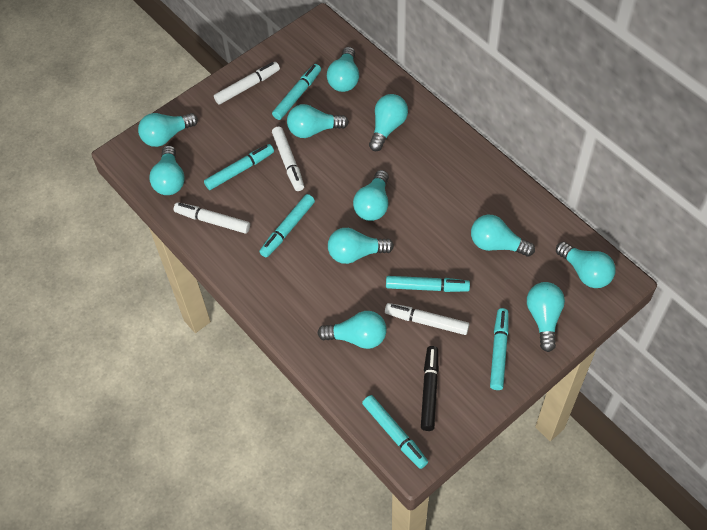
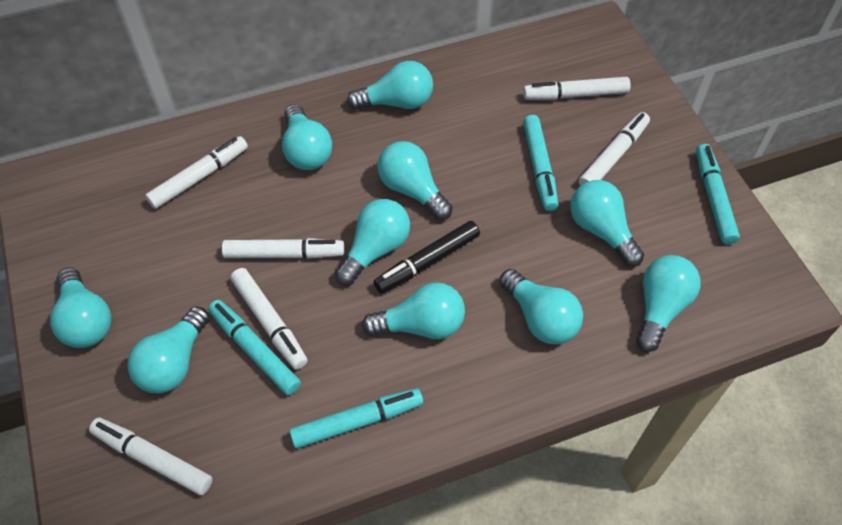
turquoise light bulb: 11 -> 10
turquoise marker: 6 -> 4
white marker: 4 -> 6

